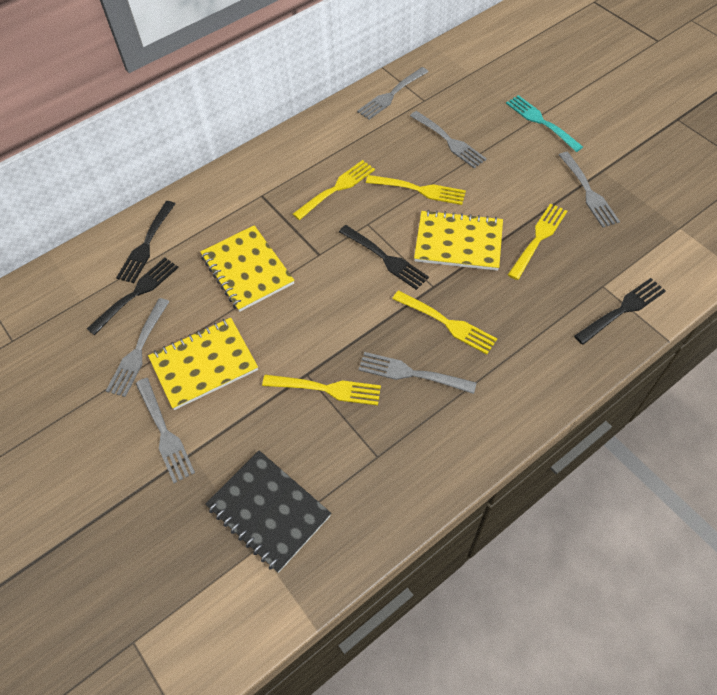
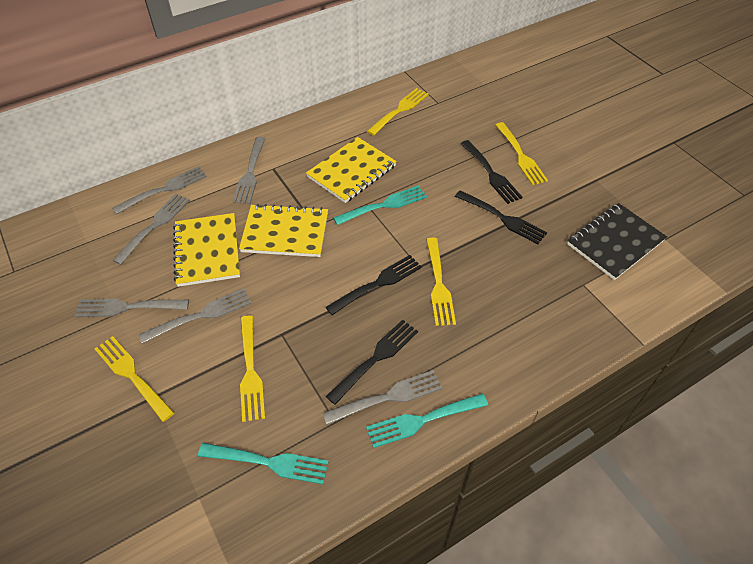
turquoise fork: 1 -> 3

